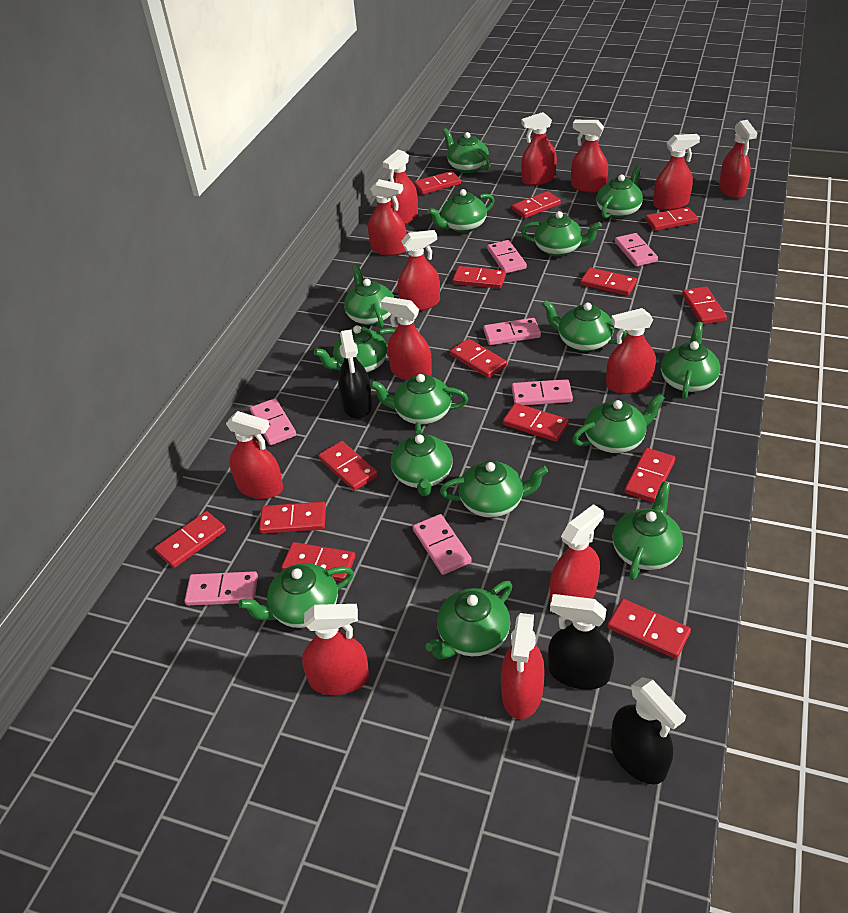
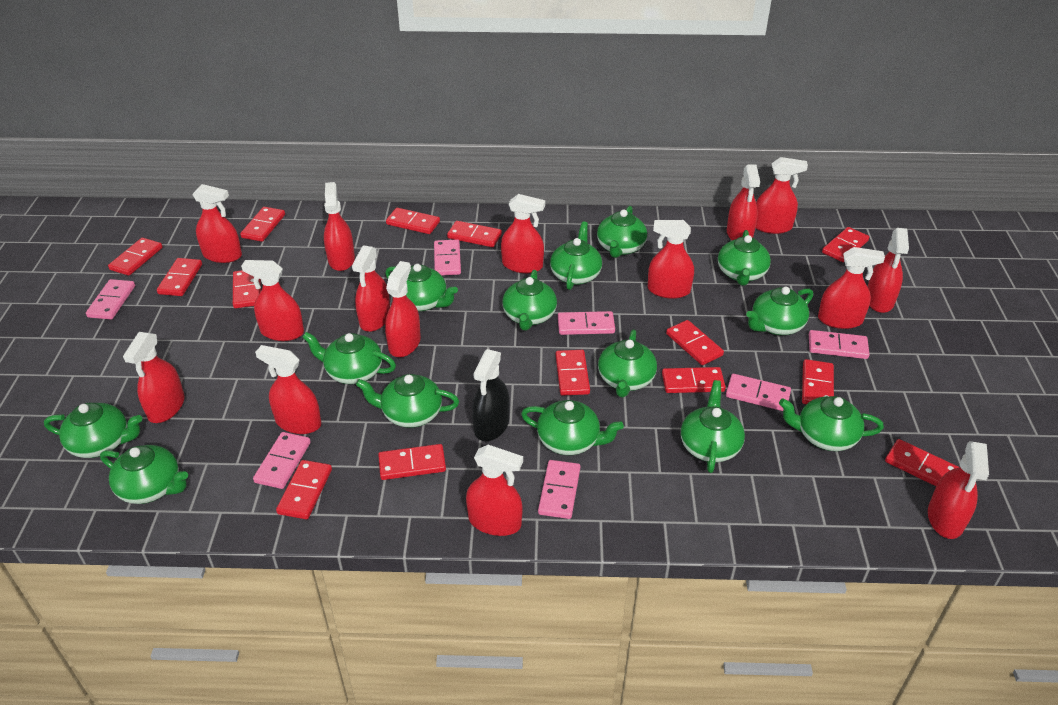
black spray bottle: 3 -> 1
green teapot: 15 -> 14
red spray bottle: 13 -> 15

